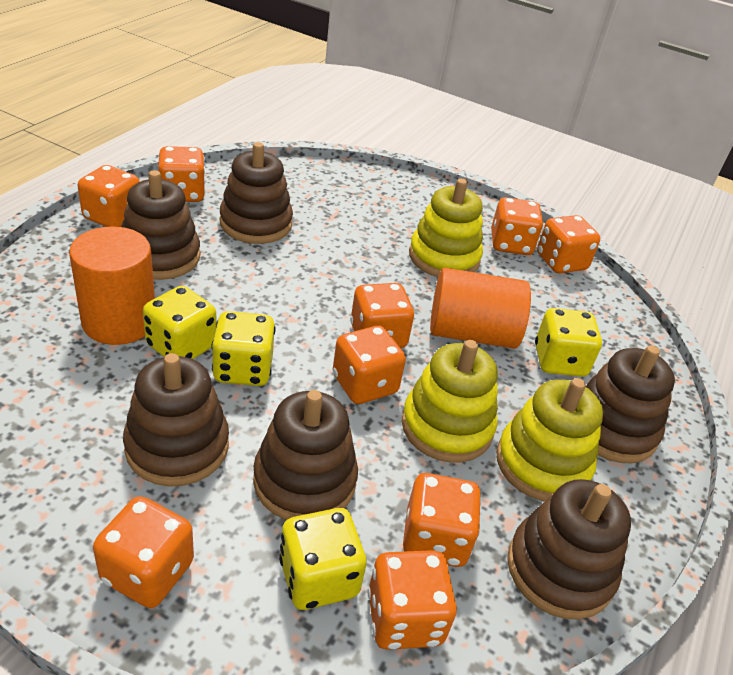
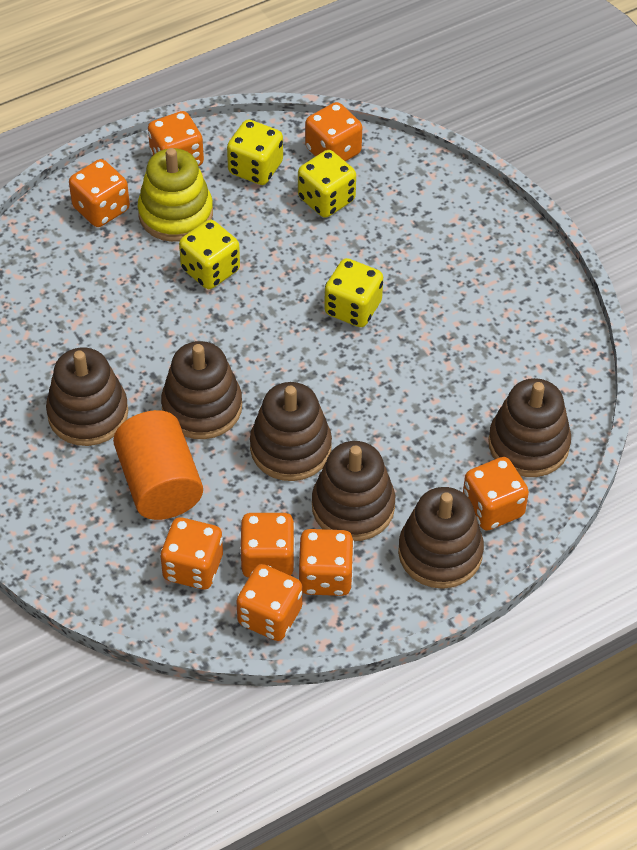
orange cylinder: 2 -> 1
orange dice: 9 -> 8
yellow stacking toy: 3 -> 1

